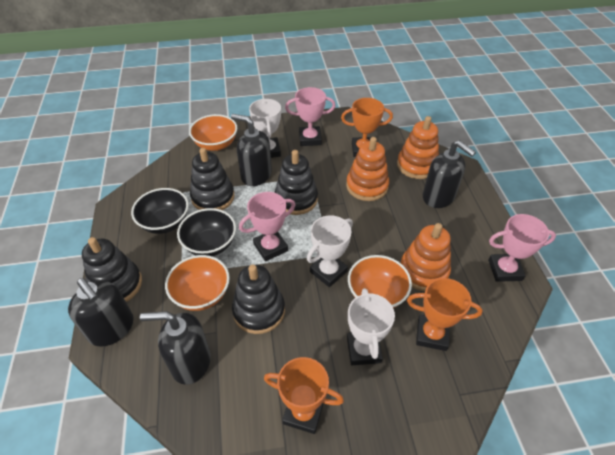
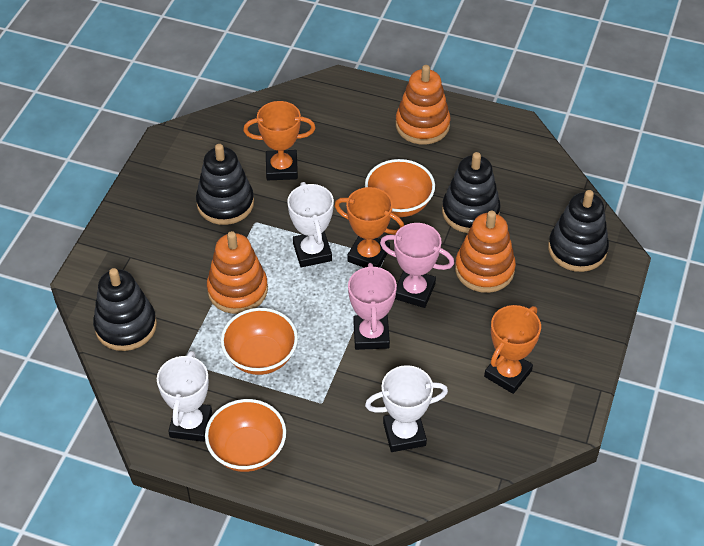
black bowl: 2 -> 0
black soap dispenser: 4 -> 0
pink trophy: 3 -> 2

